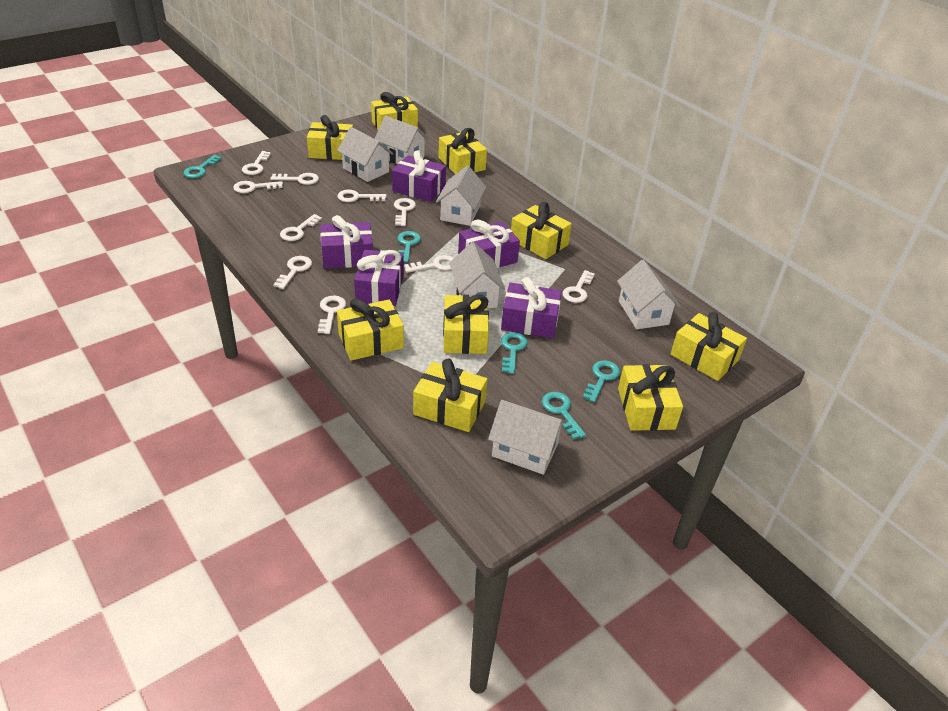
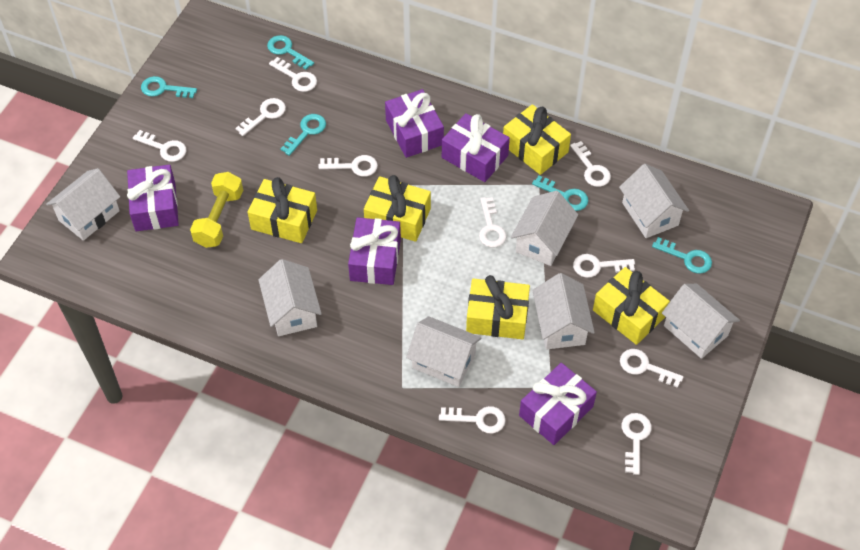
white house: 6 -> 7
yellow dumbbell: 0 -> 1
yellow gift: 9 -> 5

